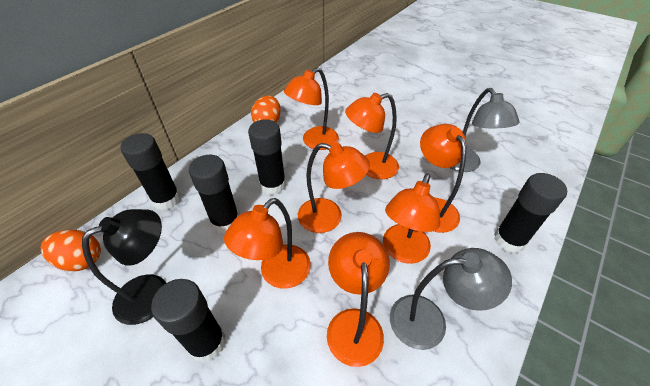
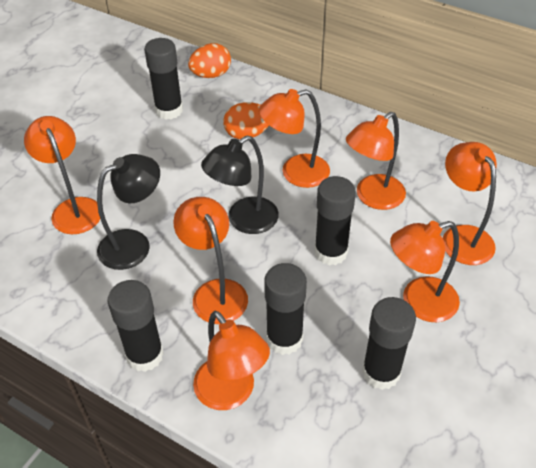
black lamp: 1 -> 2
grey lamp: 2 -> 0

